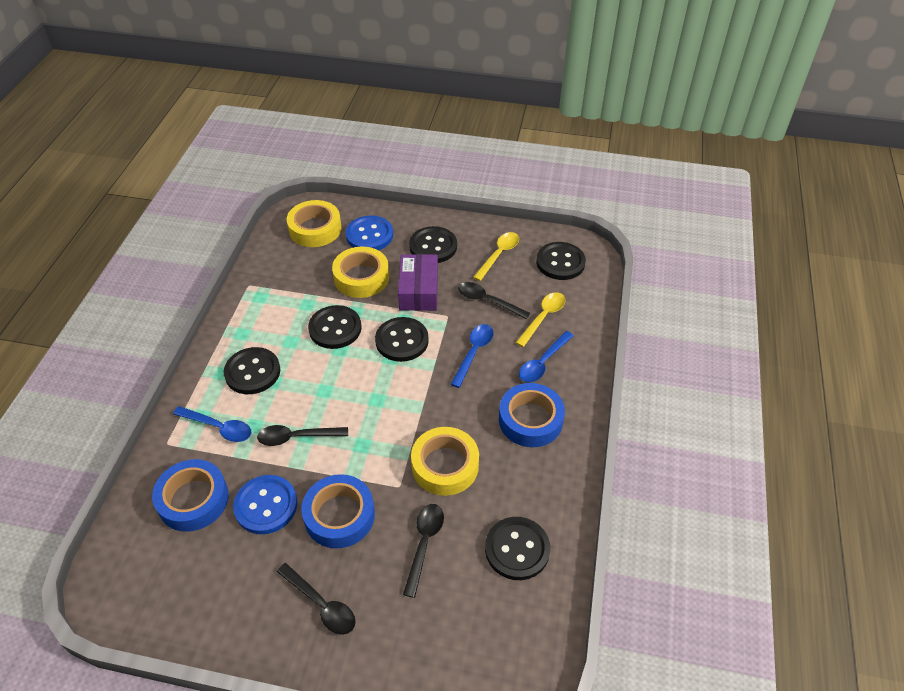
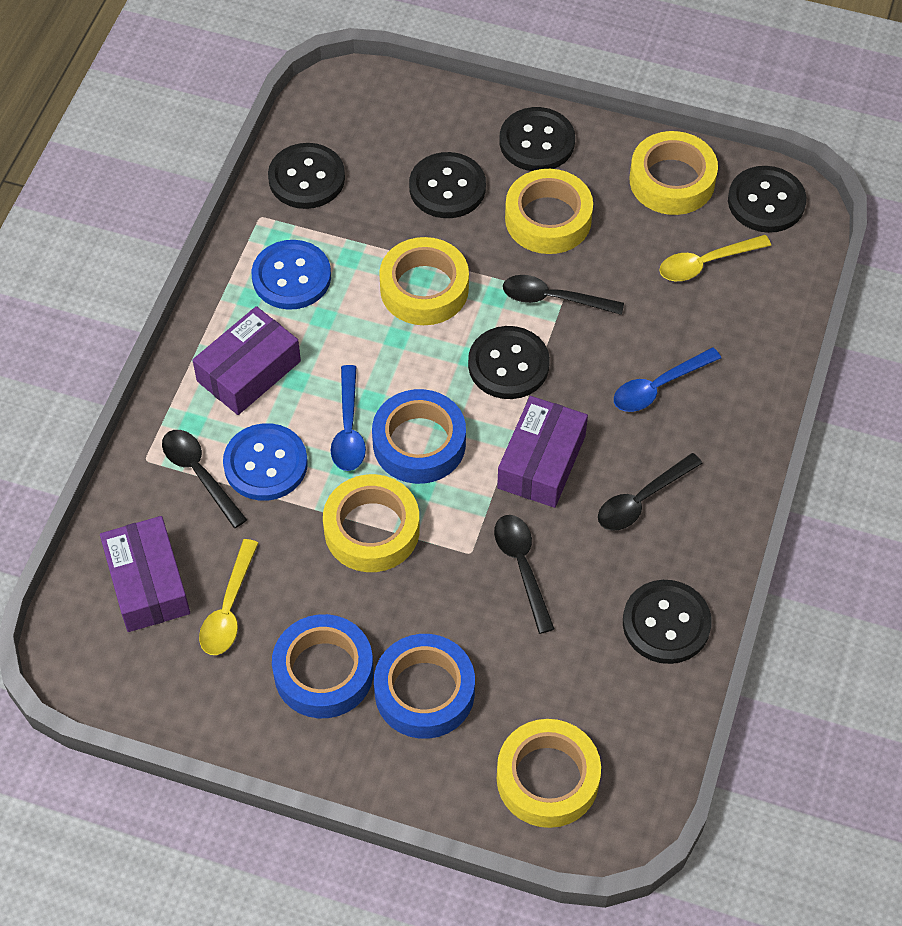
blue spoon: 3 -> 2
purple box: 1 -> 3
yellow tape: 3 -> 5

